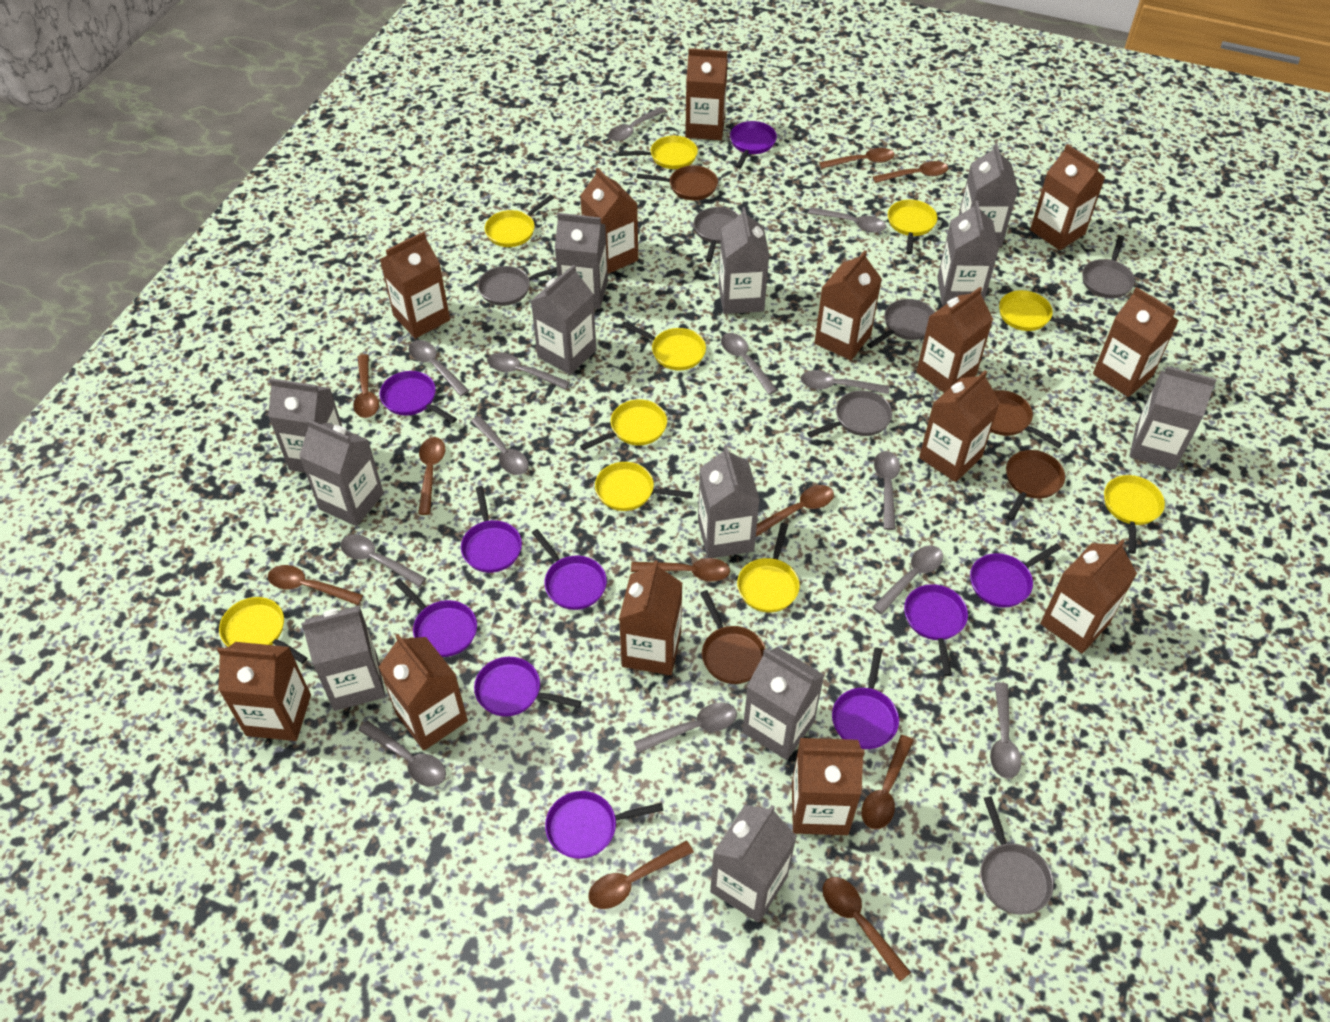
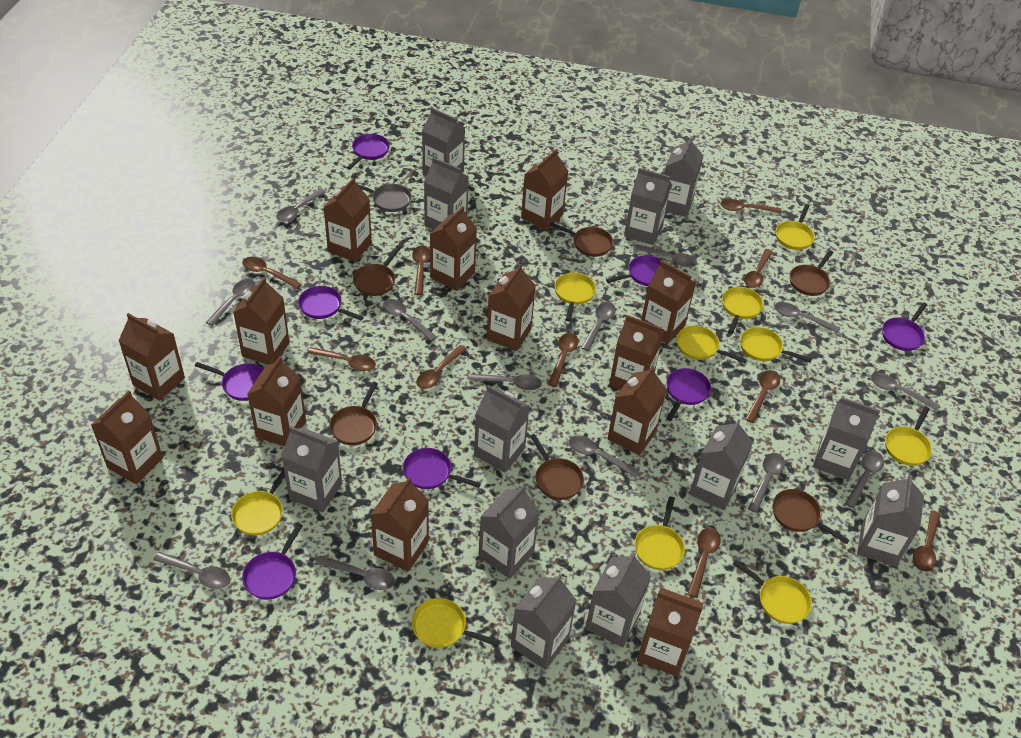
brown pan: 4 -> 6
grey pan: 6 -> 1
purple pan: 10 -> 8

